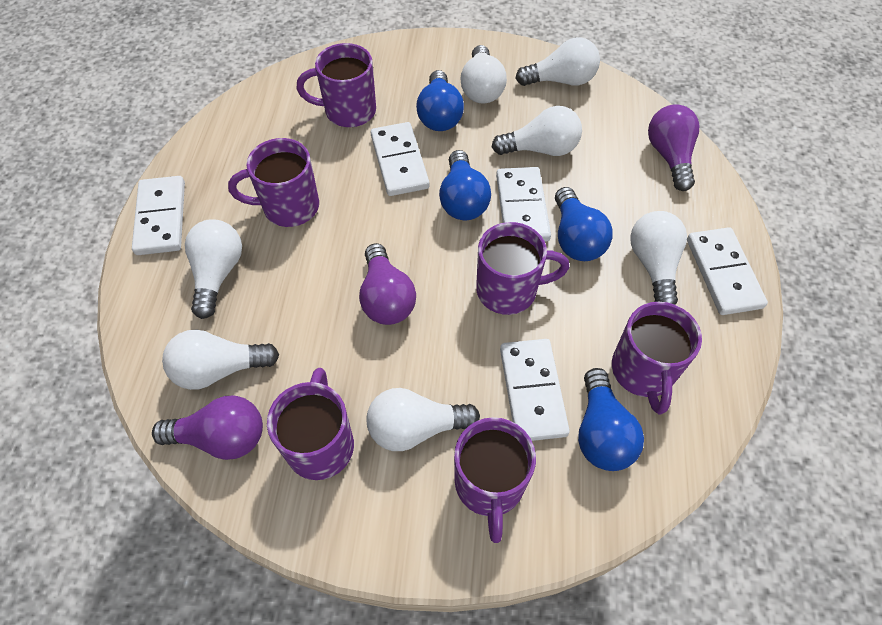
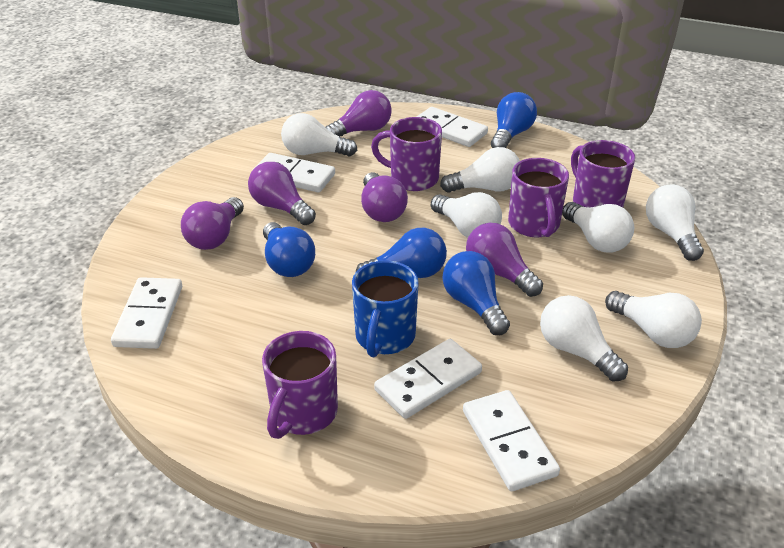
blue mug: 0 -> 1
purple light bulb: 3 -> 5
purple mug: 6 -> 4

